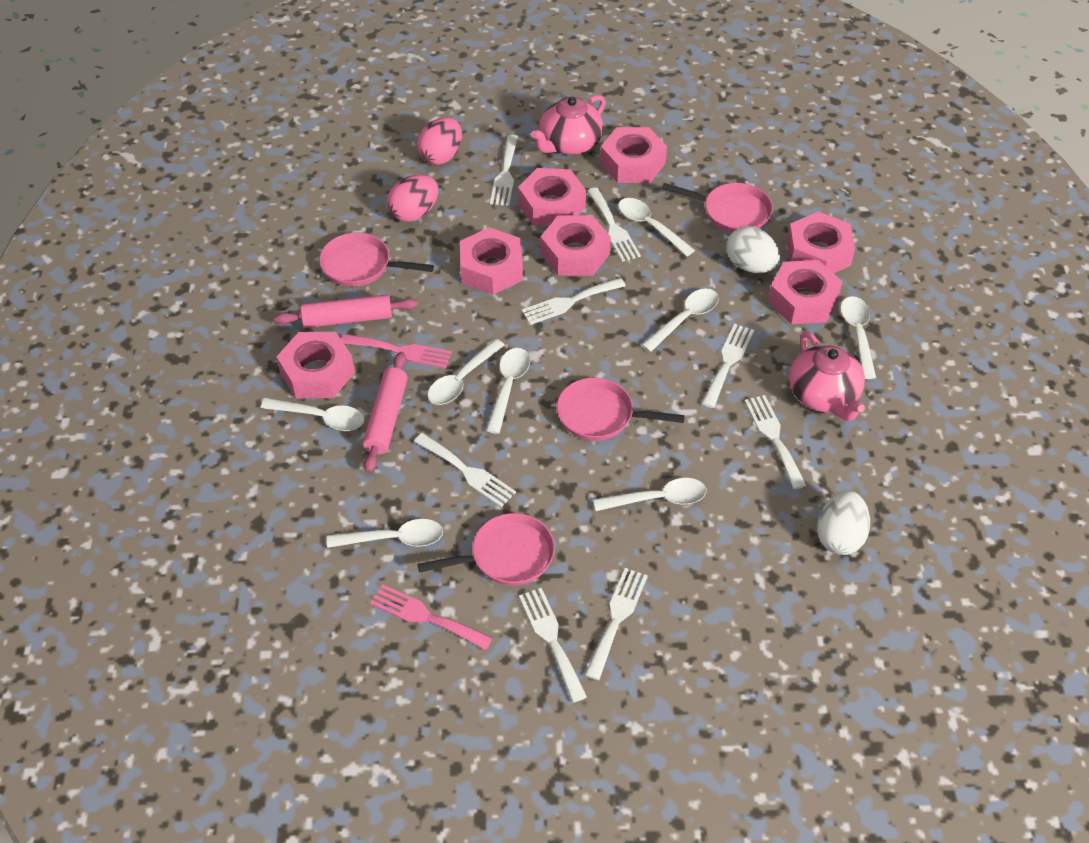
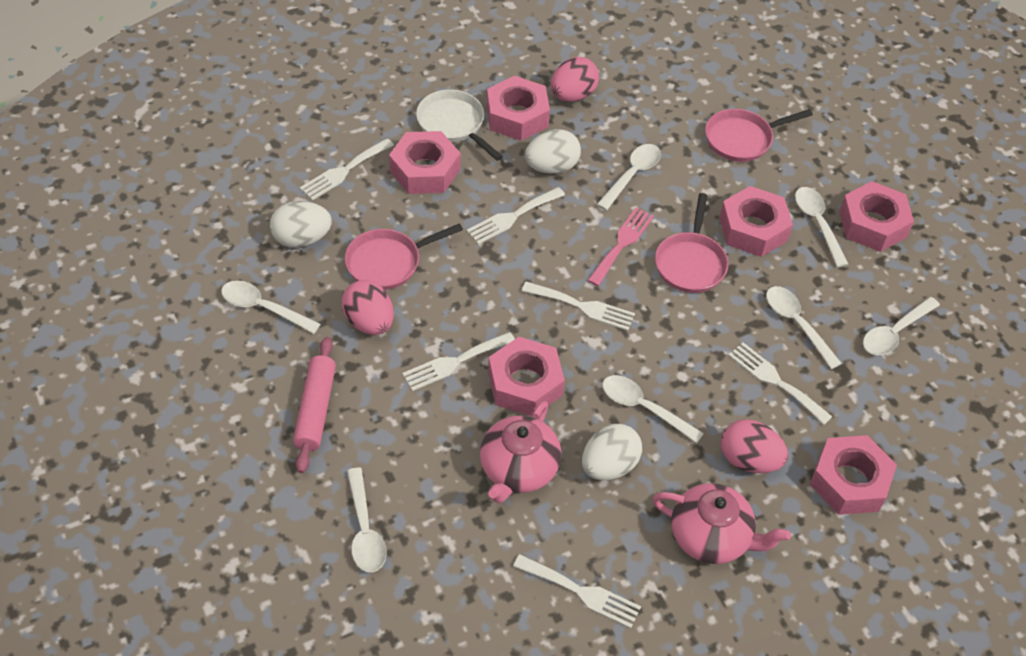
pink egg: 2 -> 3
pink fork: 2 -> 1
pink nut: 7 -> 6
pink pan: 4 -> 3
pink rolling pin: 2 -> 1
white egg: 2 -> 3
white fork: 8 -> 6
white pan: 0 -> 1
white spoon: 8 -> 7

